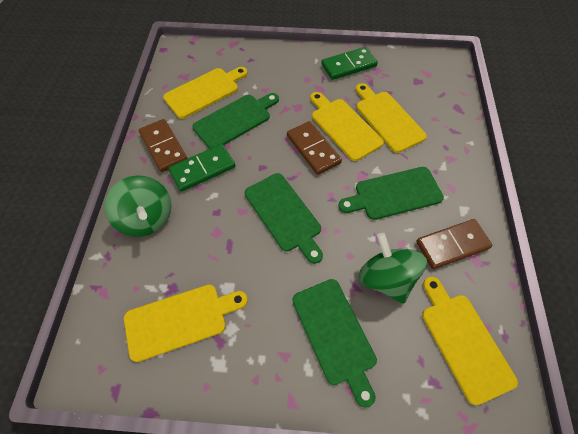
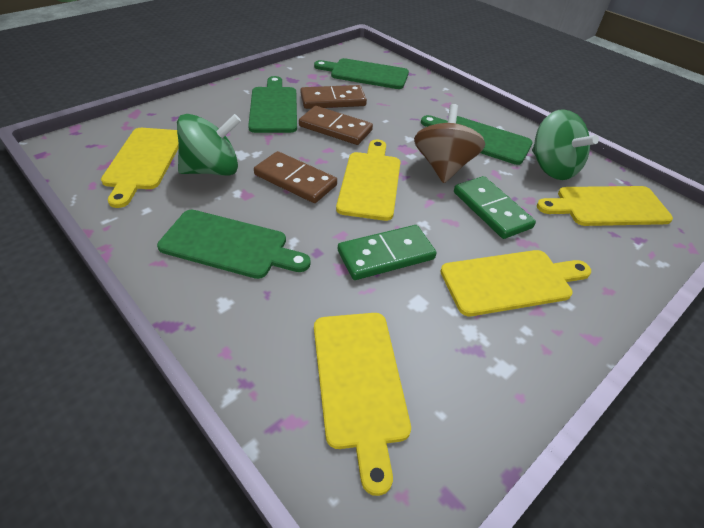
brown spinning top: 0 -> 1

